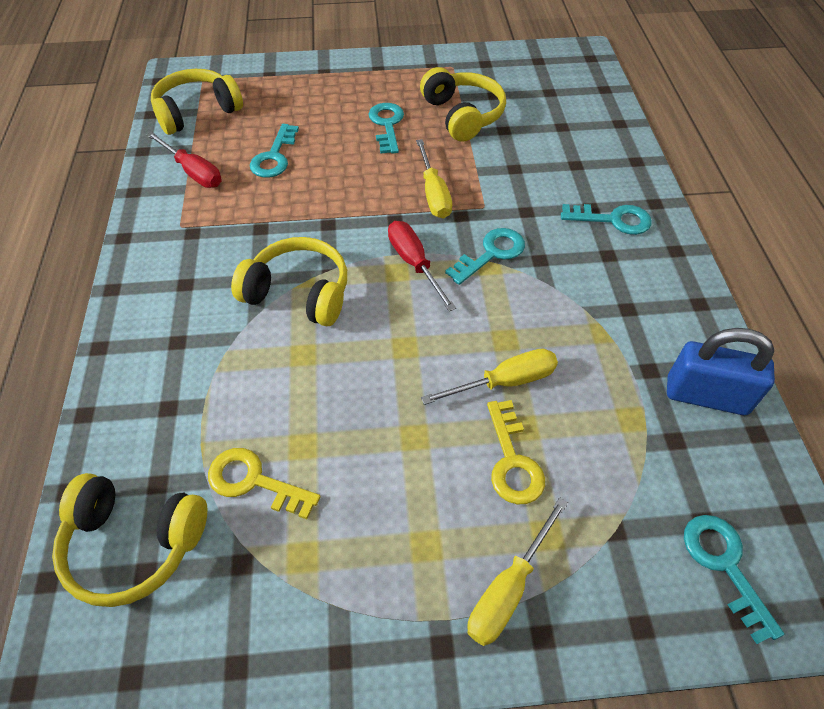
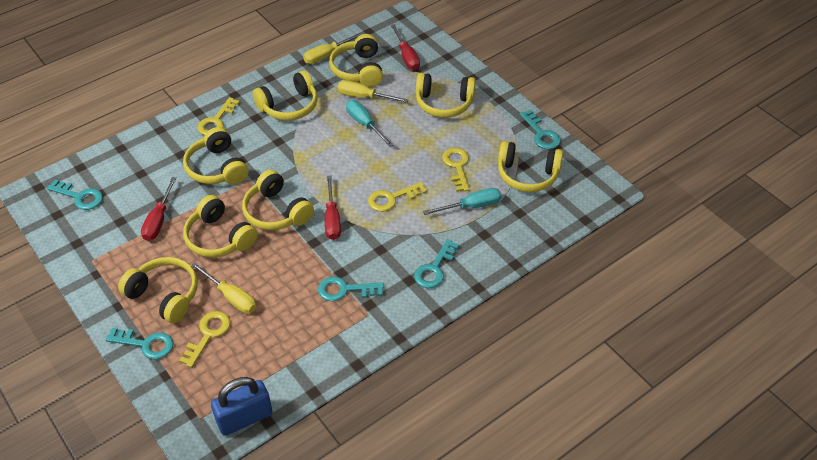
red screwdriver: 2 -> 3
turquoise screwdriver: 0 -> 2
yellow headphones: 4 -> 8
yellow key: 2 -> 4

